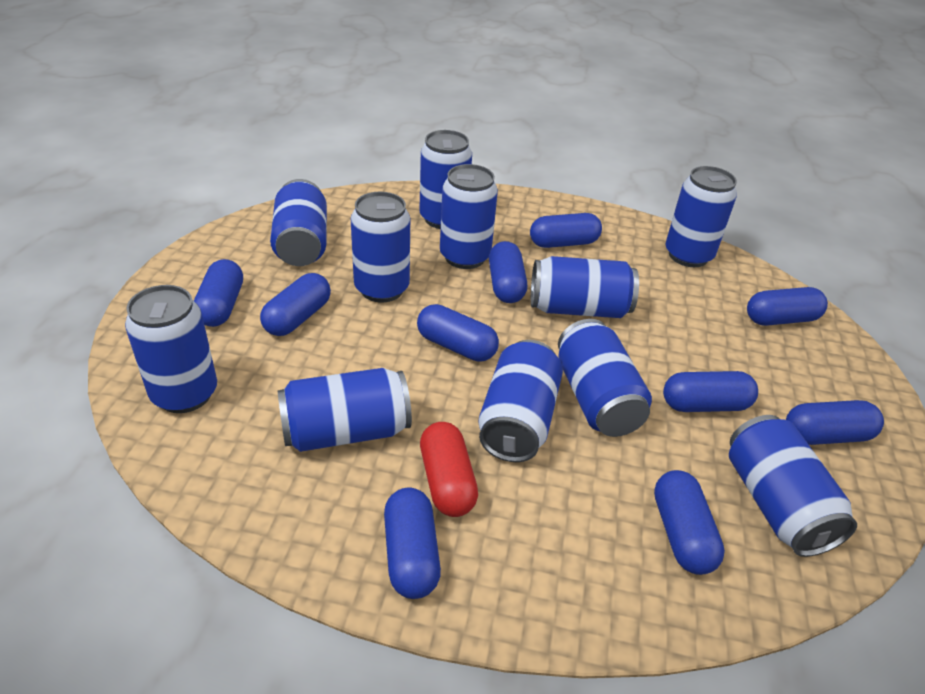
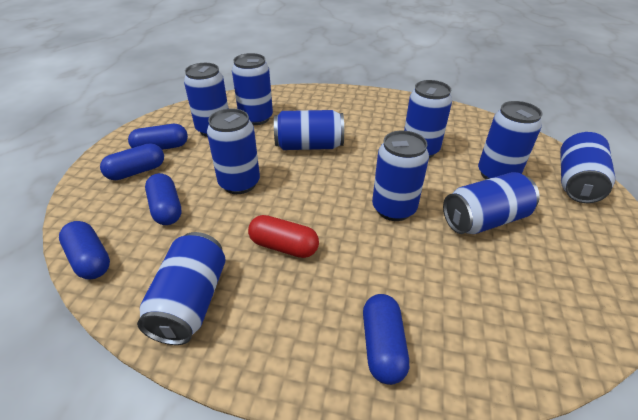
blue can: 11 -> 10
blue capsule: 10 -> 5

